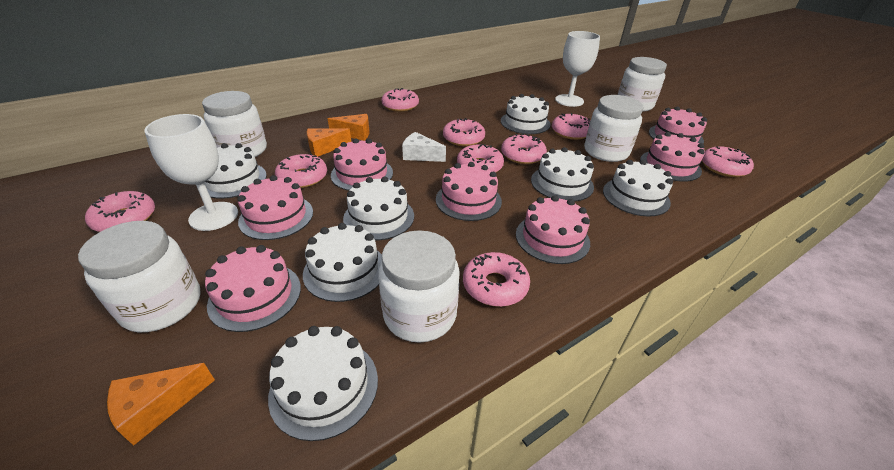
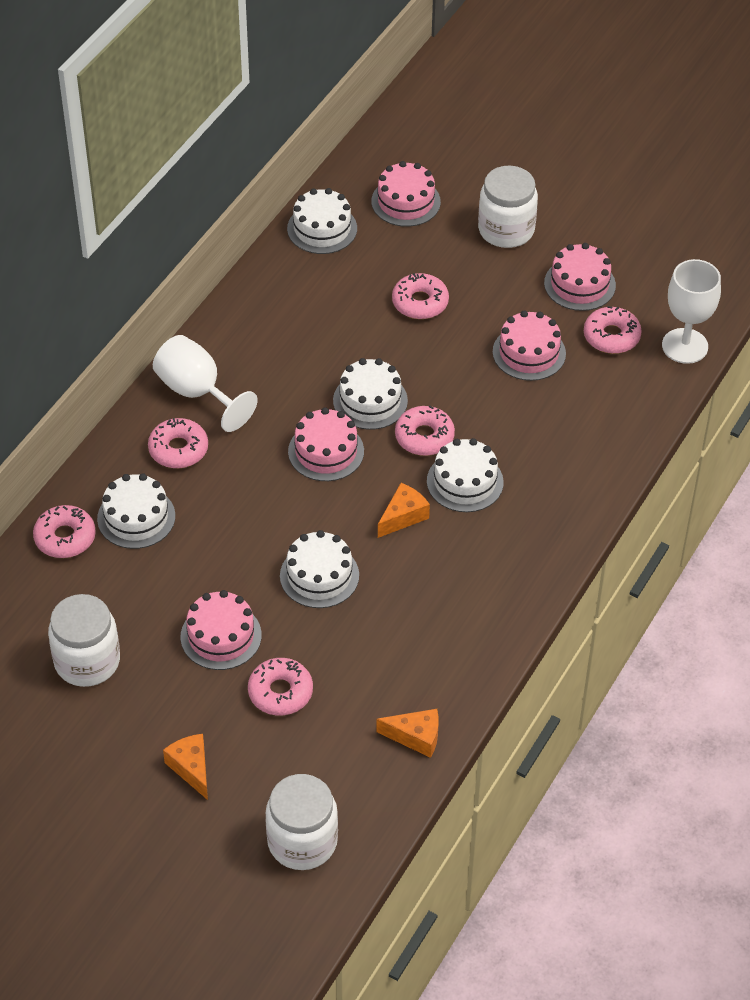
pink cake: 7 -> 5
pink donut: 9 -> 6
white cake: 7 -> 5
white cheese: 1 -> 0
white jar: 5 -> 3

